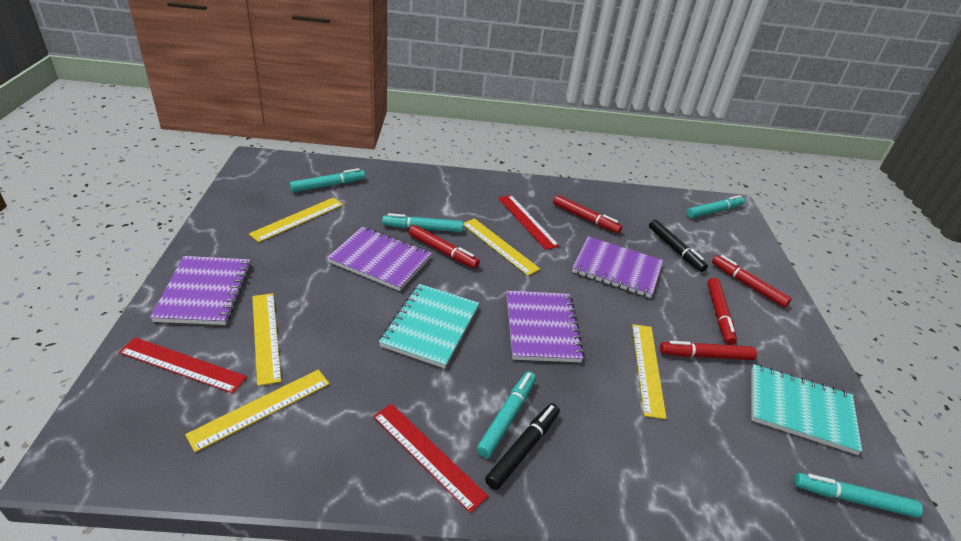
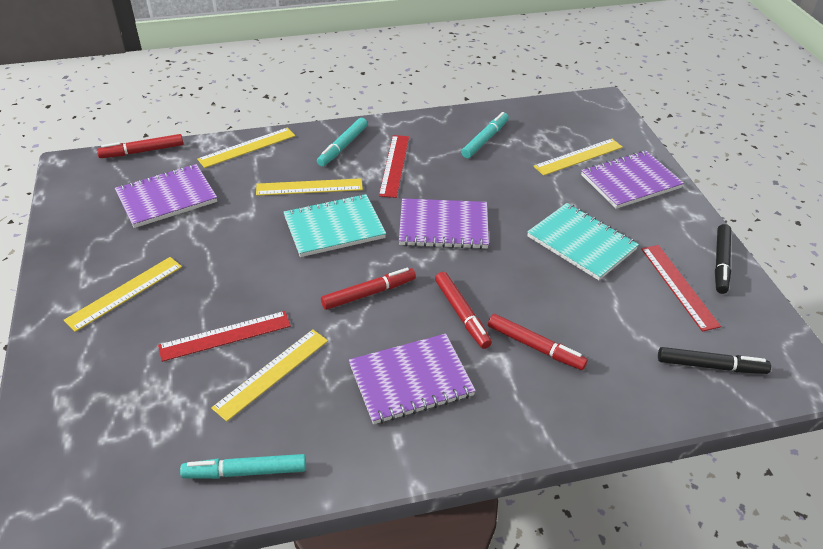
red marker: 5 -> 4
turquoise marker: 5 -> 3

